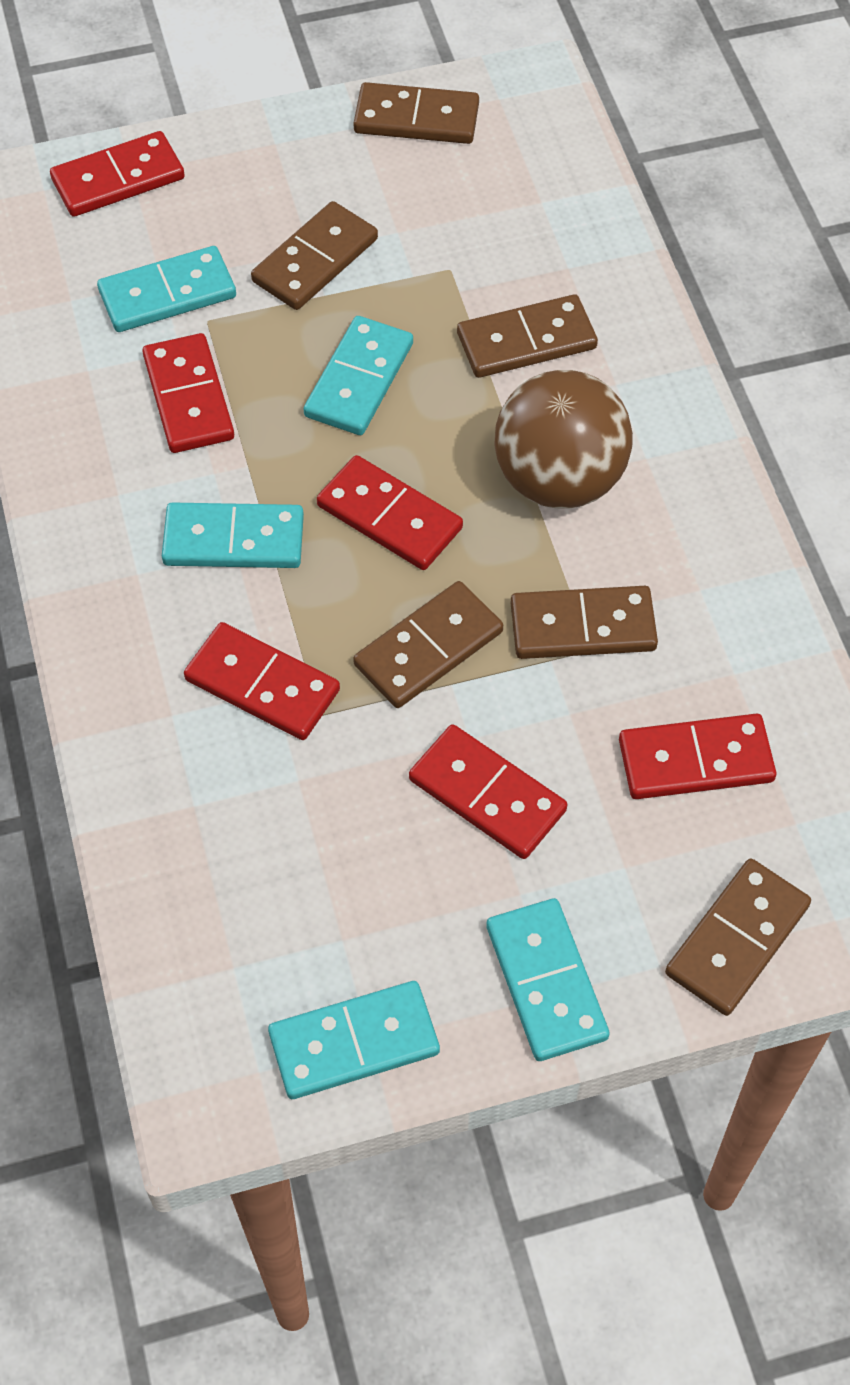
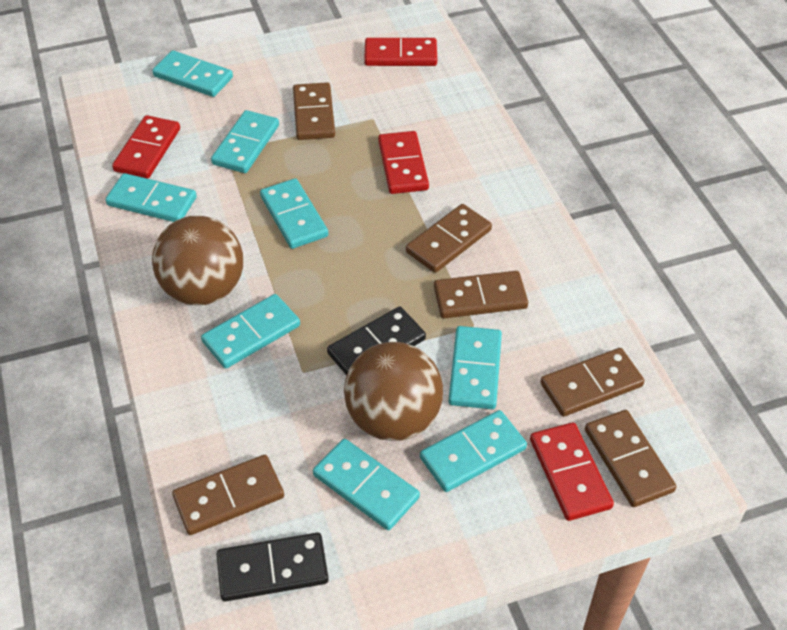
black domino: 0 -> 2
brown ball: 1 -> 2
red domino: 6 -> 4
turquoise domino: 5 -> 8

